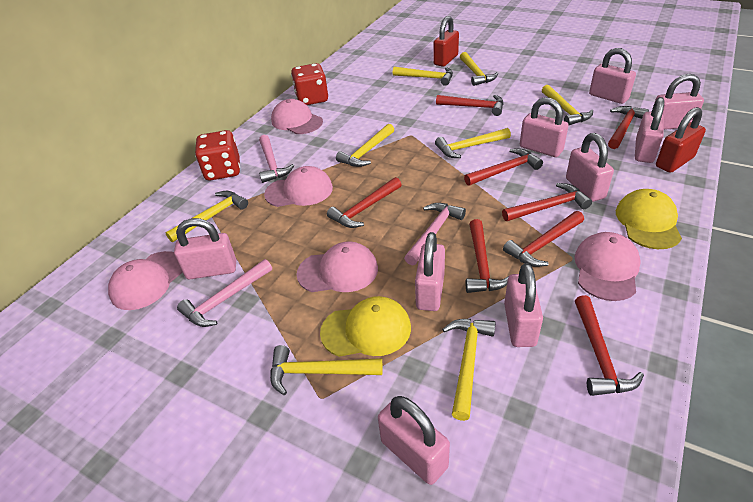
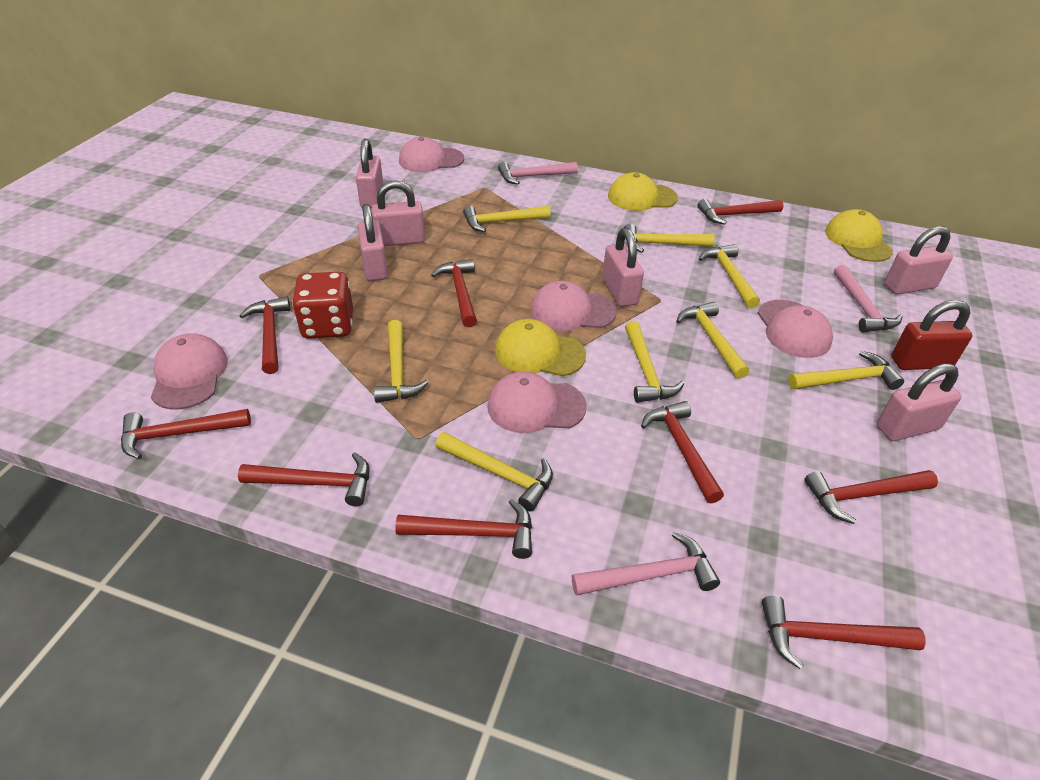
pink padlock: 9 -> 6
red dice: 2 -> 1
red hammer: 8 -> 9
red padlock: 2 -> 1
yellow cap: 2 -> 3

